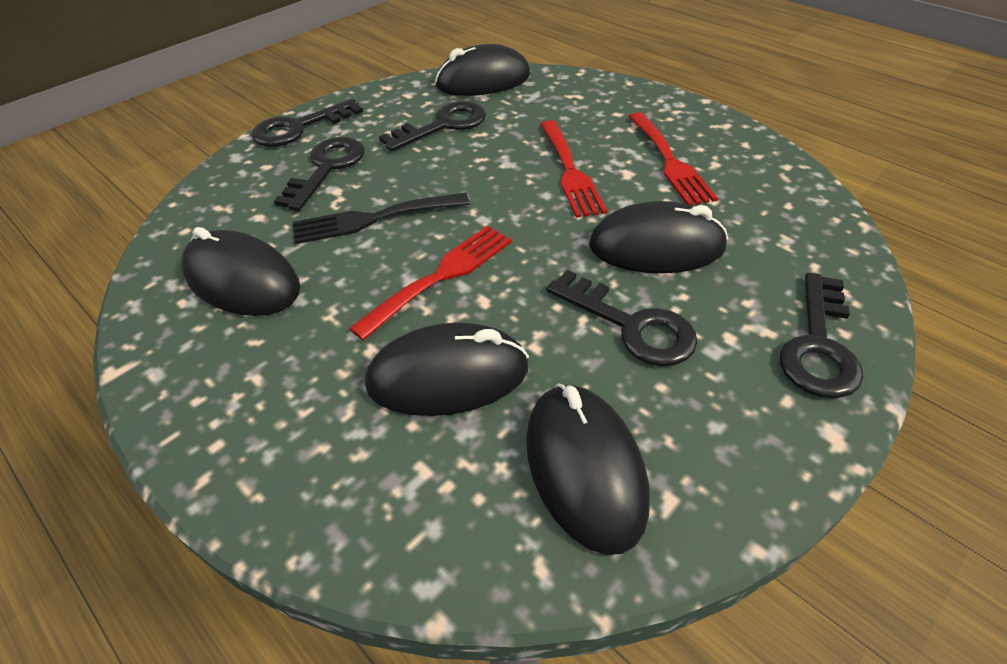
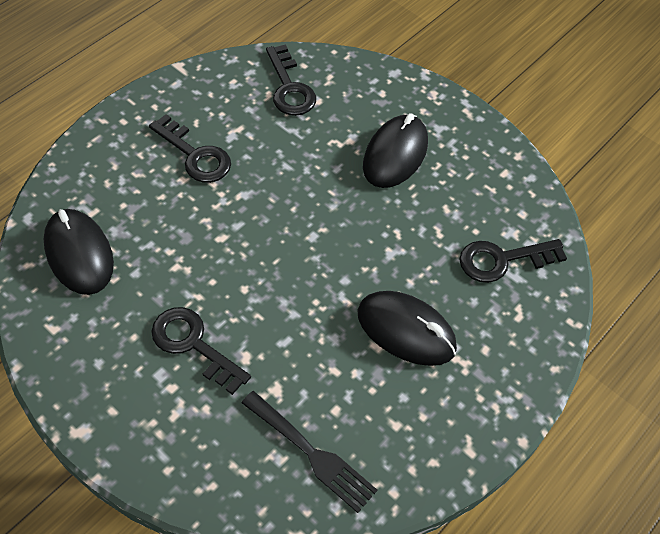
black key: 5 -> 4
black mouse: 5 -> 3
red fork: 3 -> 0

